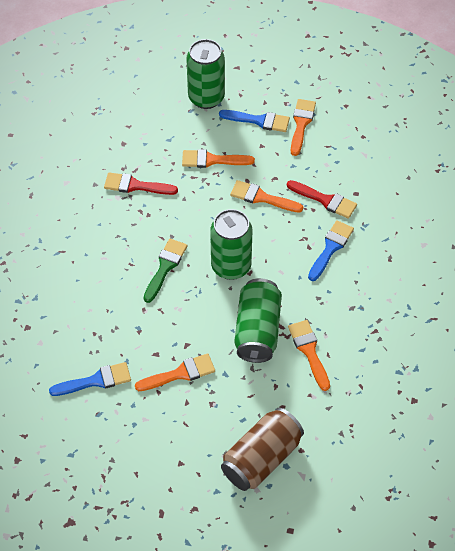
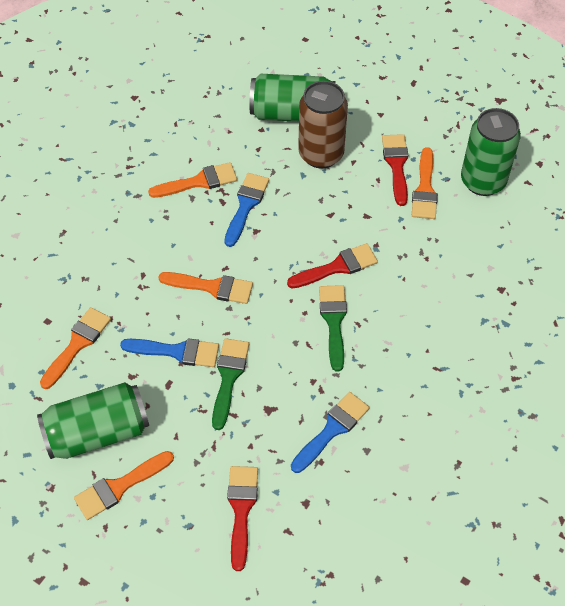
green brush: 1 -> 2
red brush: 2 -> 3

